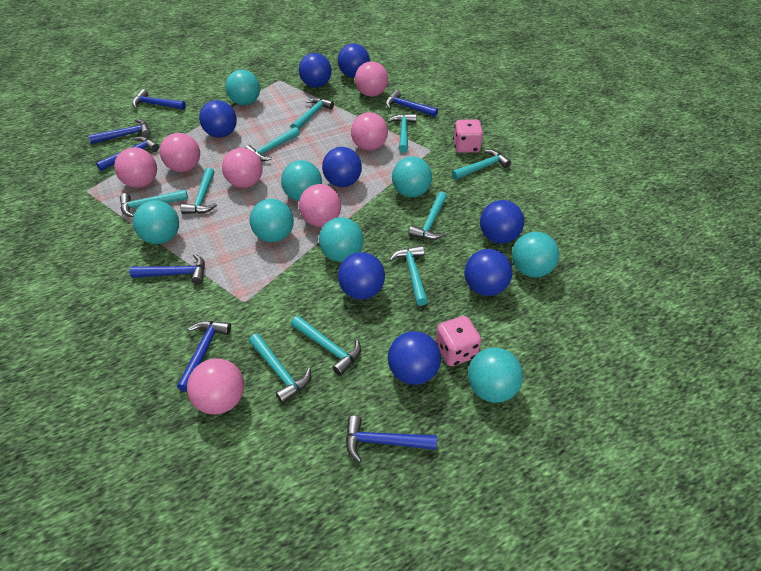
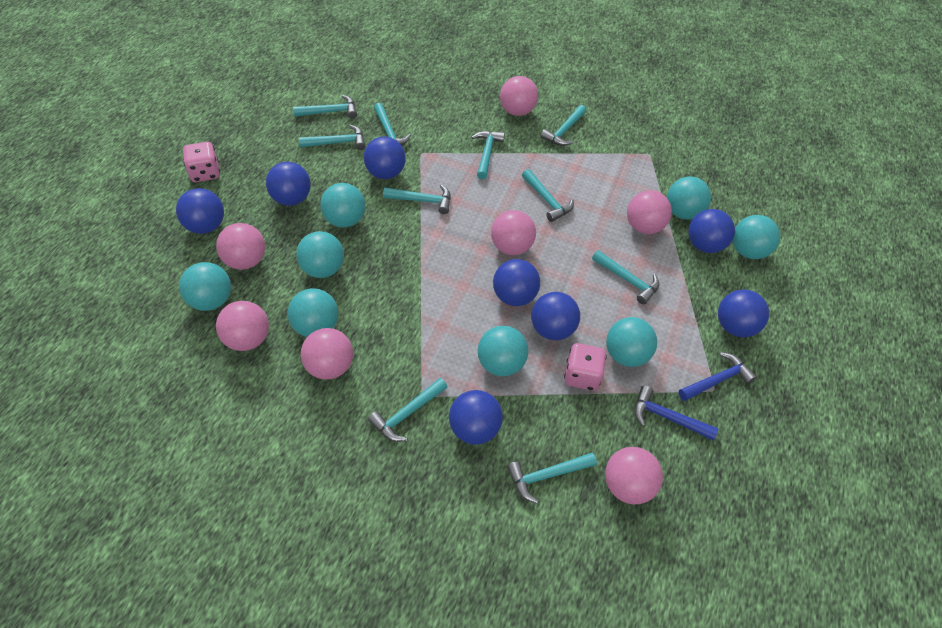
blue hammer: 7 -> 2

